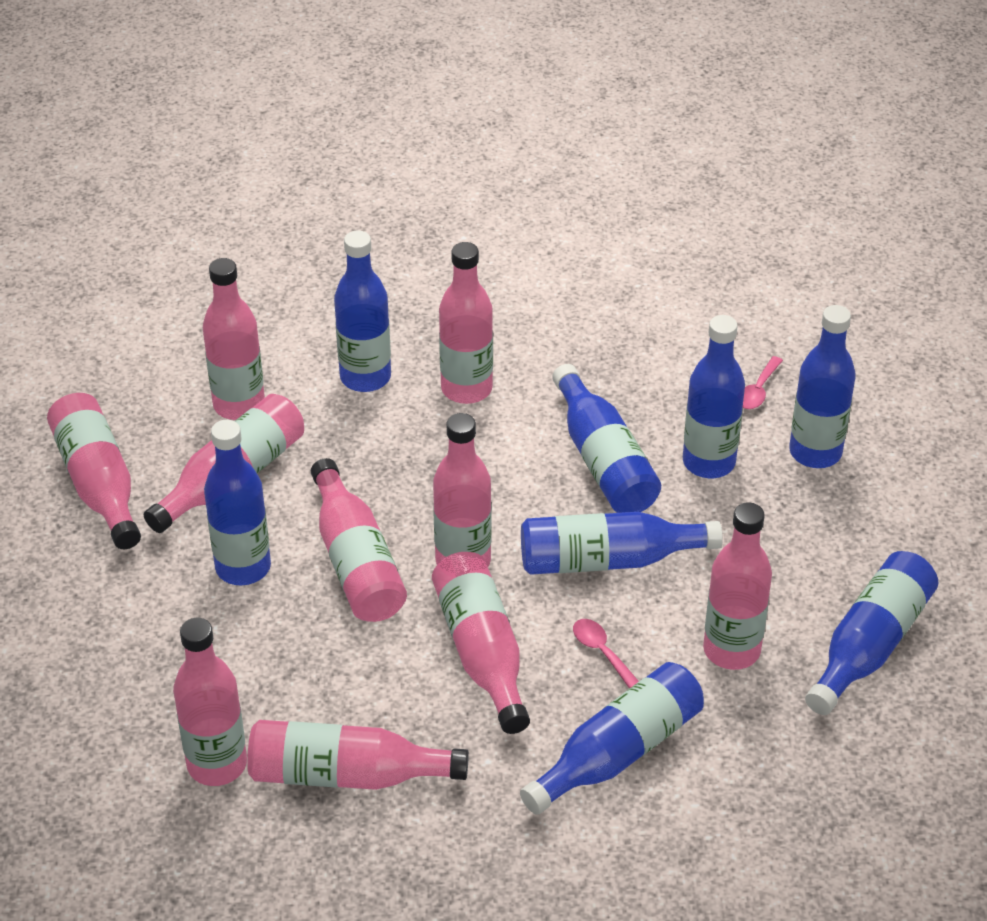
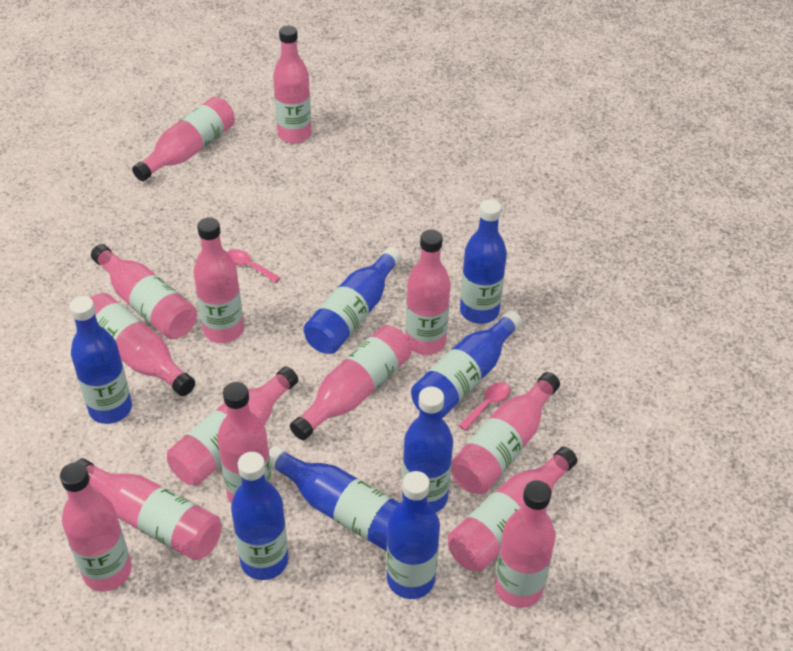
pink bottle: 10 -> 14

